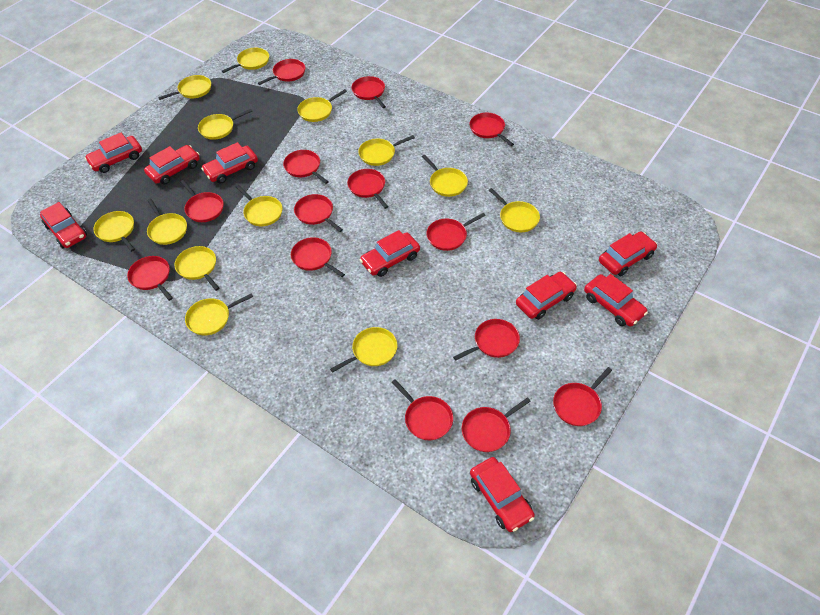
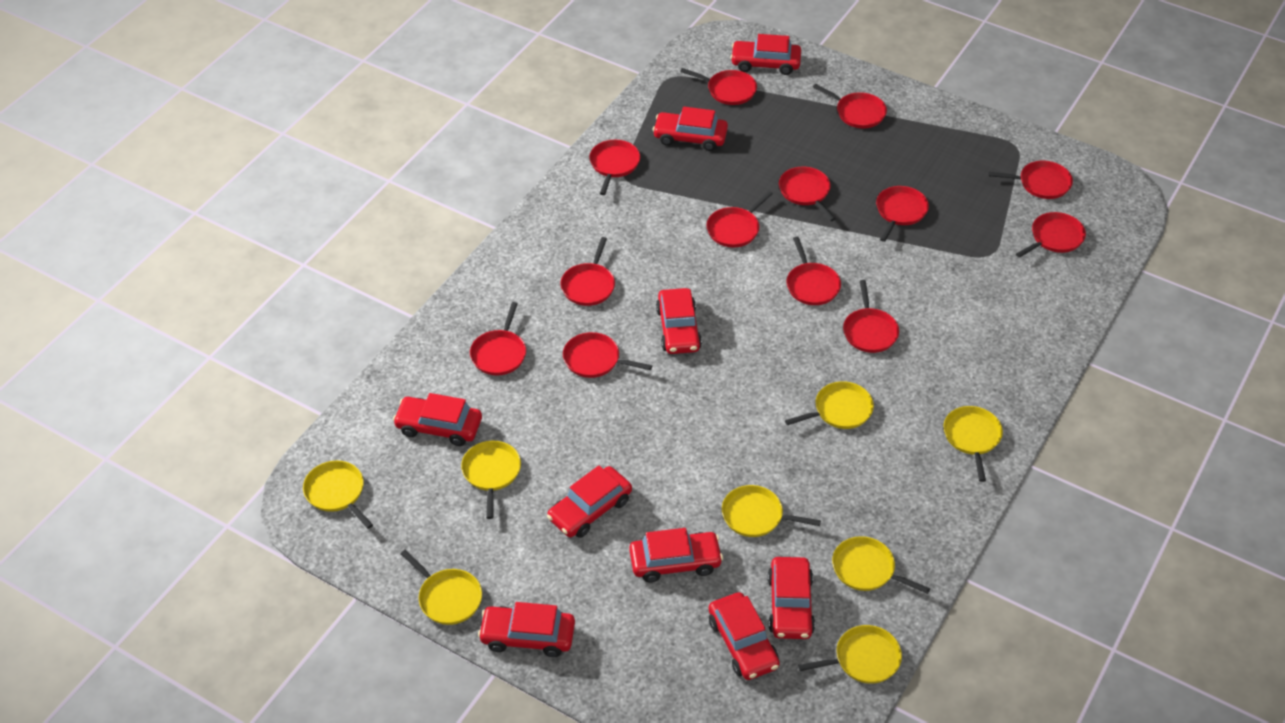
red pan: 14 -> 13
yellow pan: 13 -> 8

